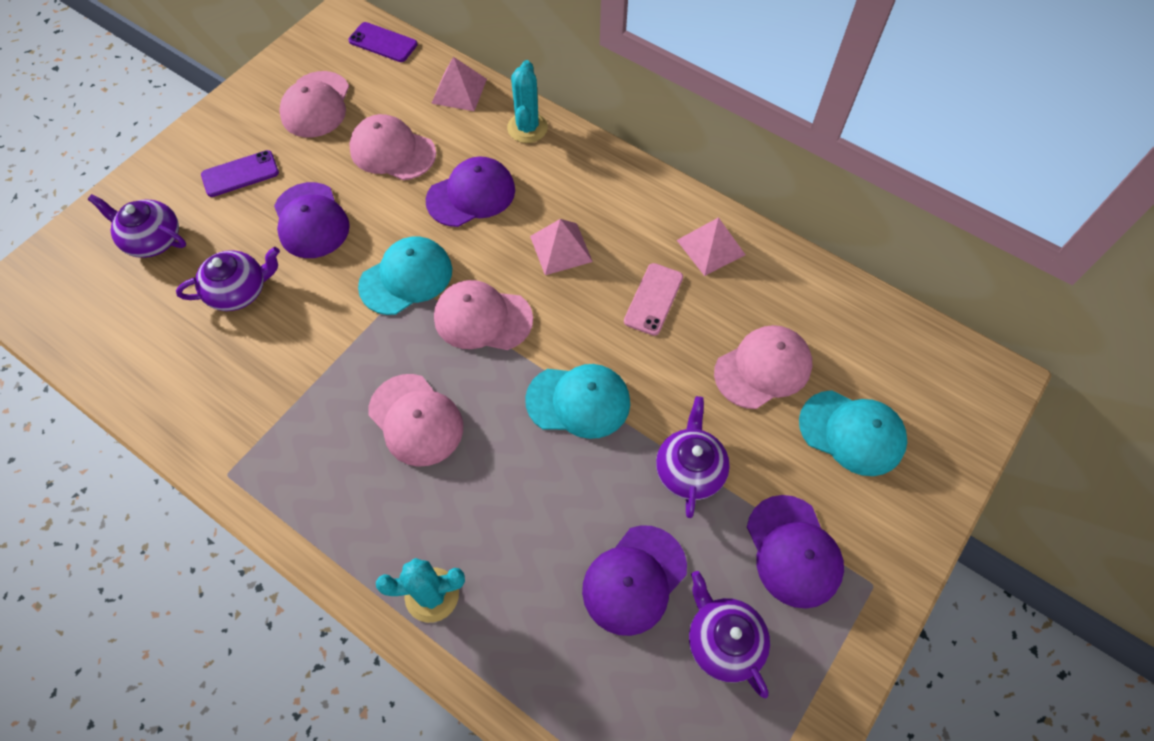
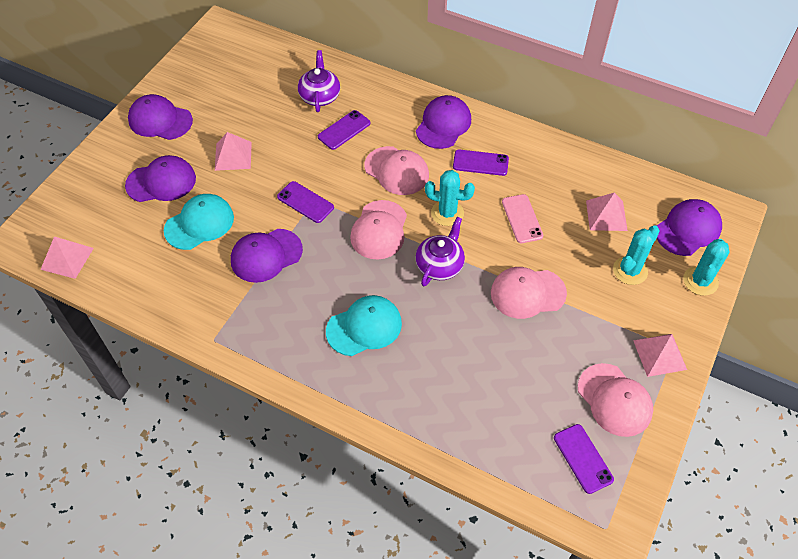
pink cap: 5 -> 4
pink pyramid: 3 -> 4
purple cap: 4 -> 5
purple phone: 2 -> 4
purple teapot: 4 -> 2
turquoise cactus: 2 -> 3
turquoise cap: 3 -> 2

